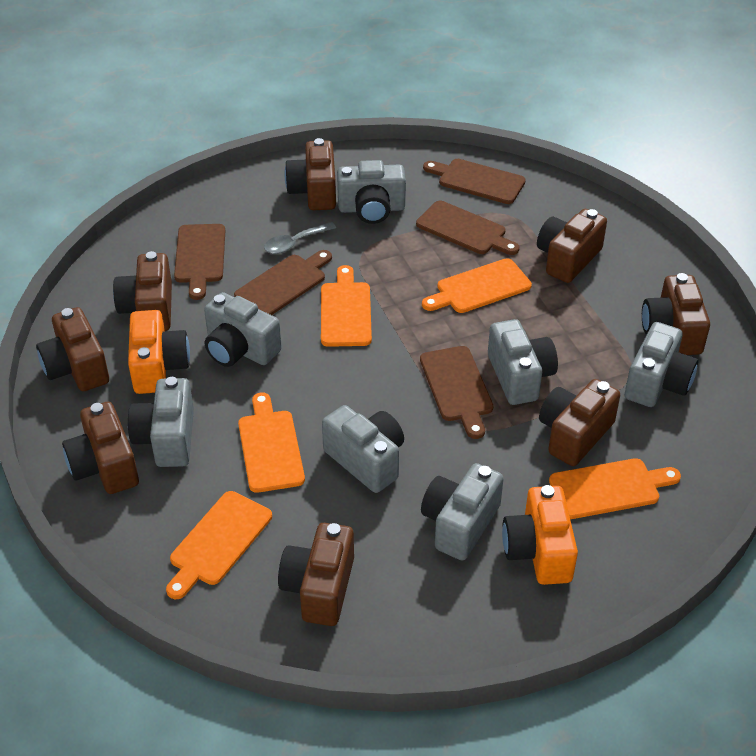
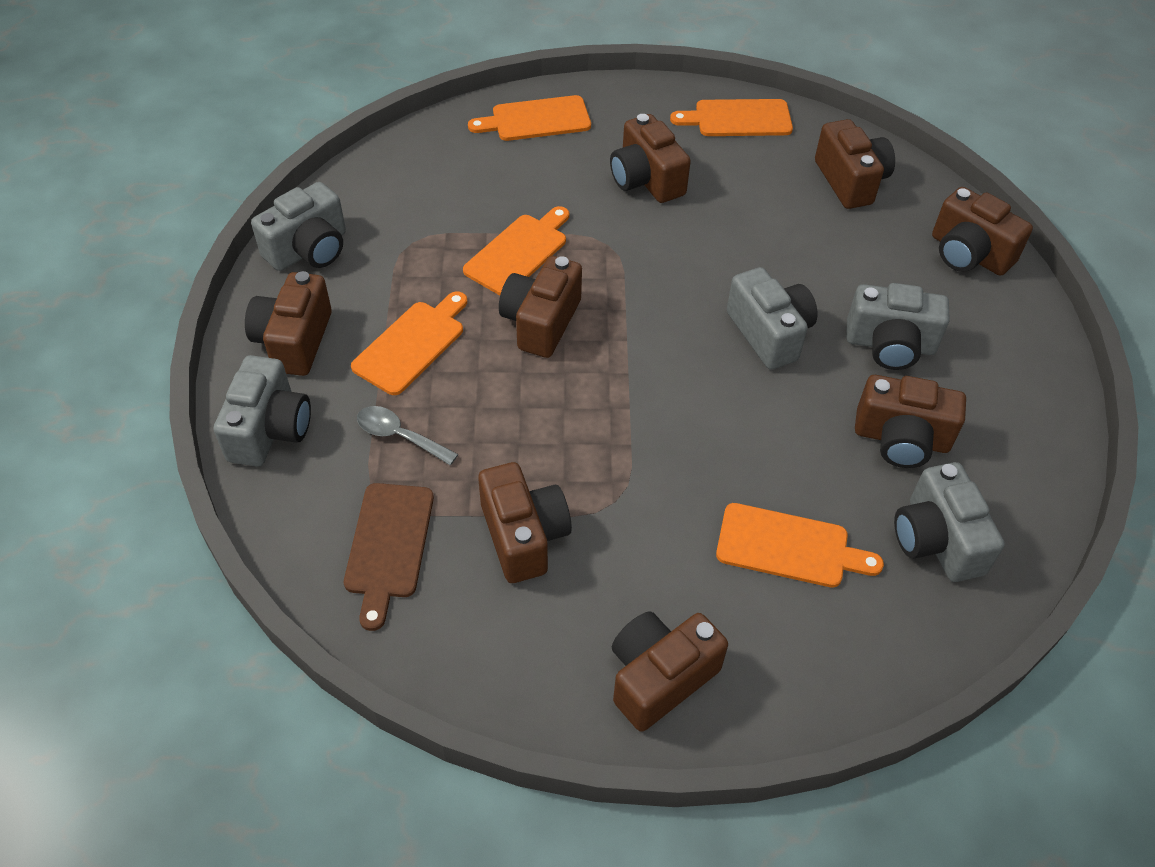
brown cutting board: 5 -> 1
grey camera: 7 -> 5
orange camera: 2 -> 0

